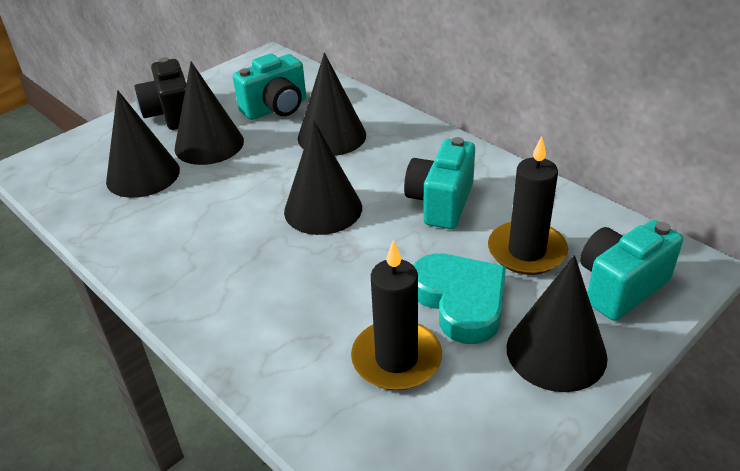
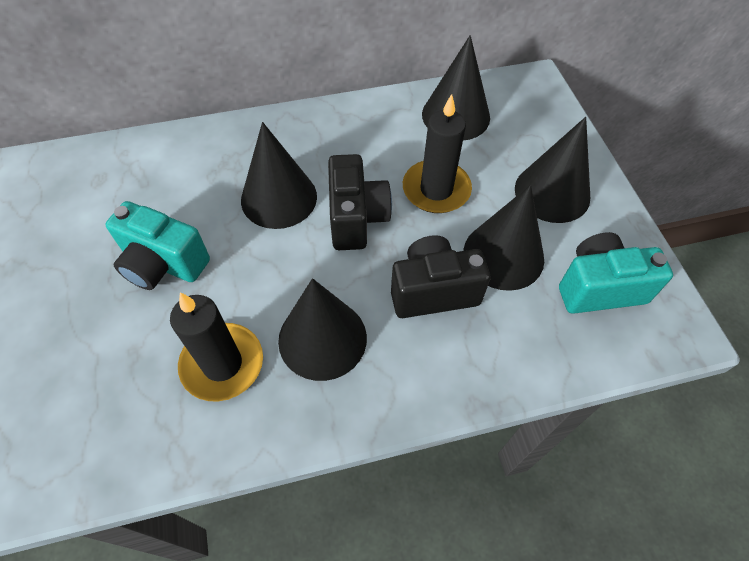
black camera: 1 -> 2
turquoise camera: 3 -> 2
turquoise heart: 1 -> 0

